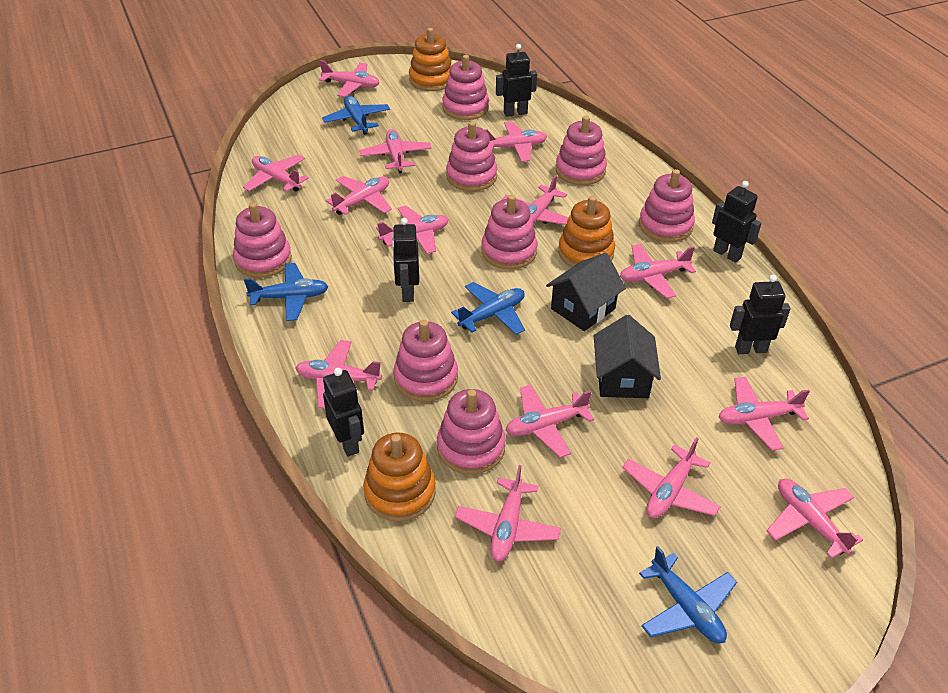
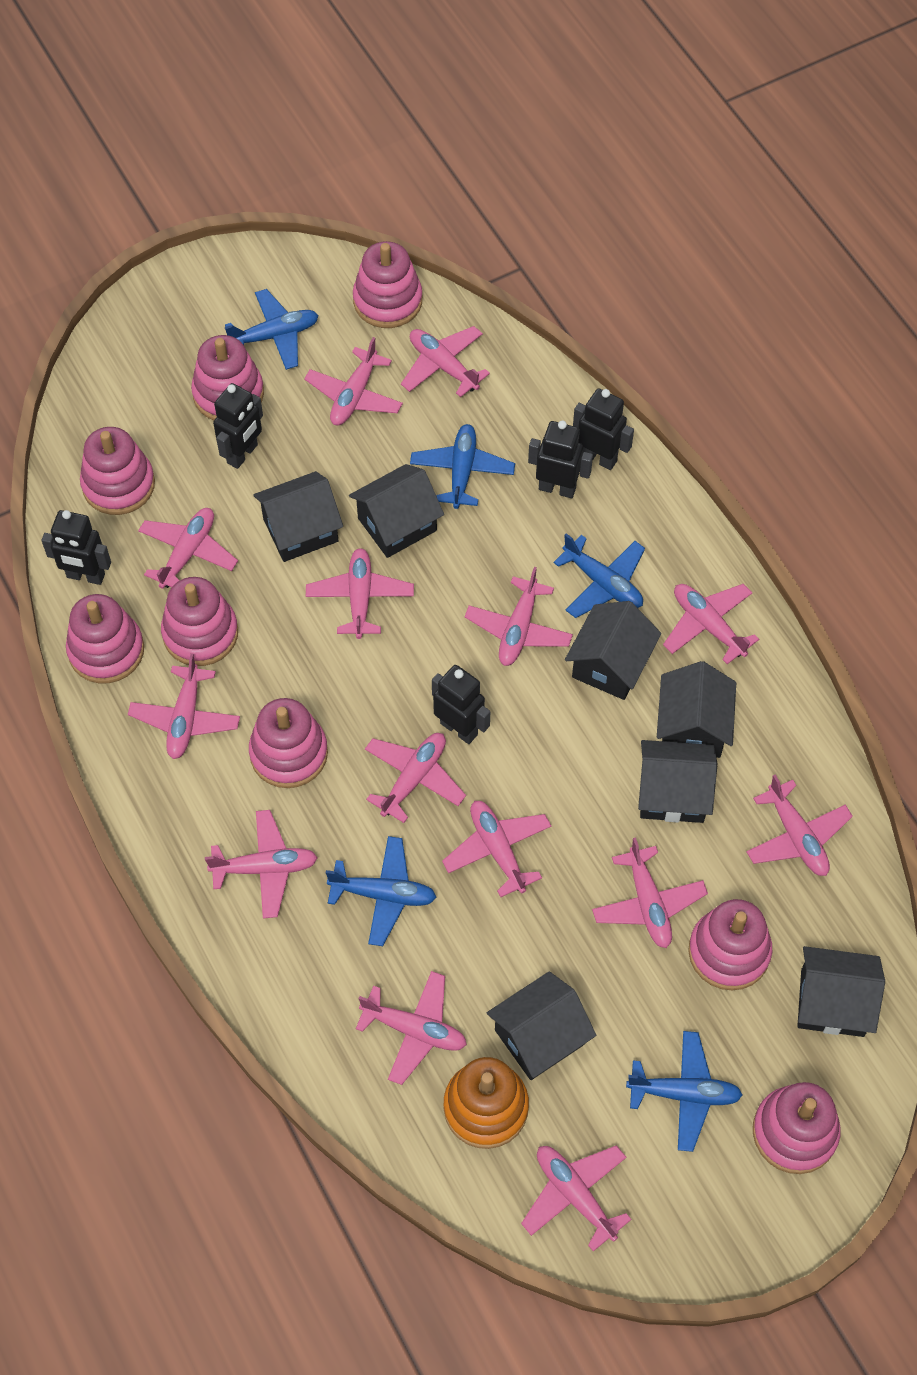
black house: 2 -> 7
blue plane: 4 -> 5
orange stacking toy: 3 -> 1

